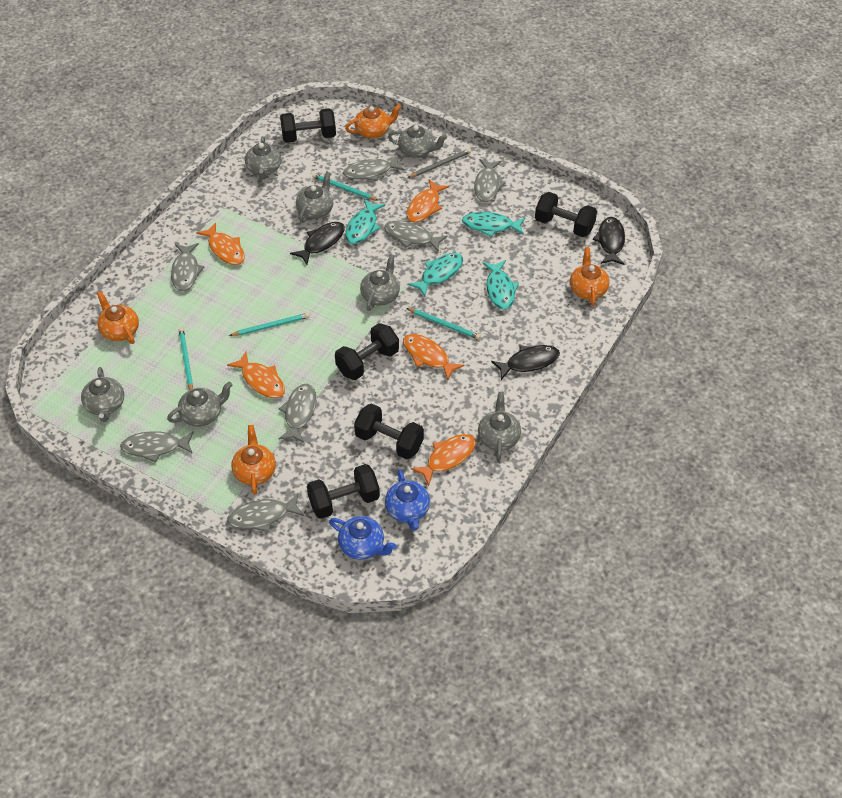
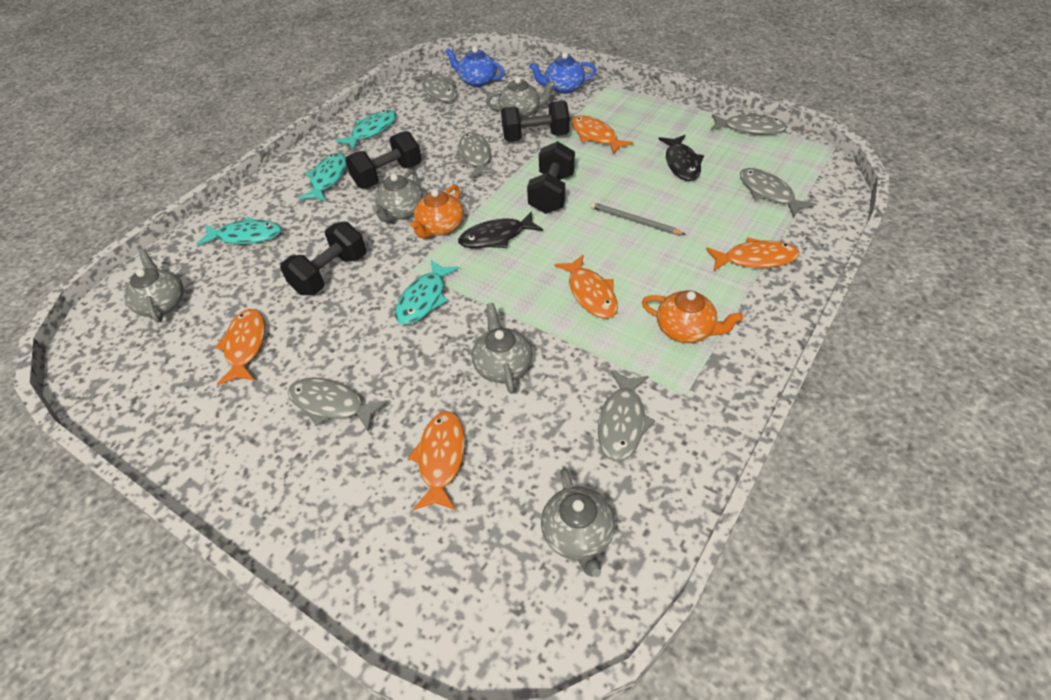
black dumbbell: 5 -> 4
black fish: 3 -> 2
grey fish: 7 -> 6
grey teapot: 7 -> 5
orange teapot: 4 -> 2
turquoise pencil: 4 -> 0

